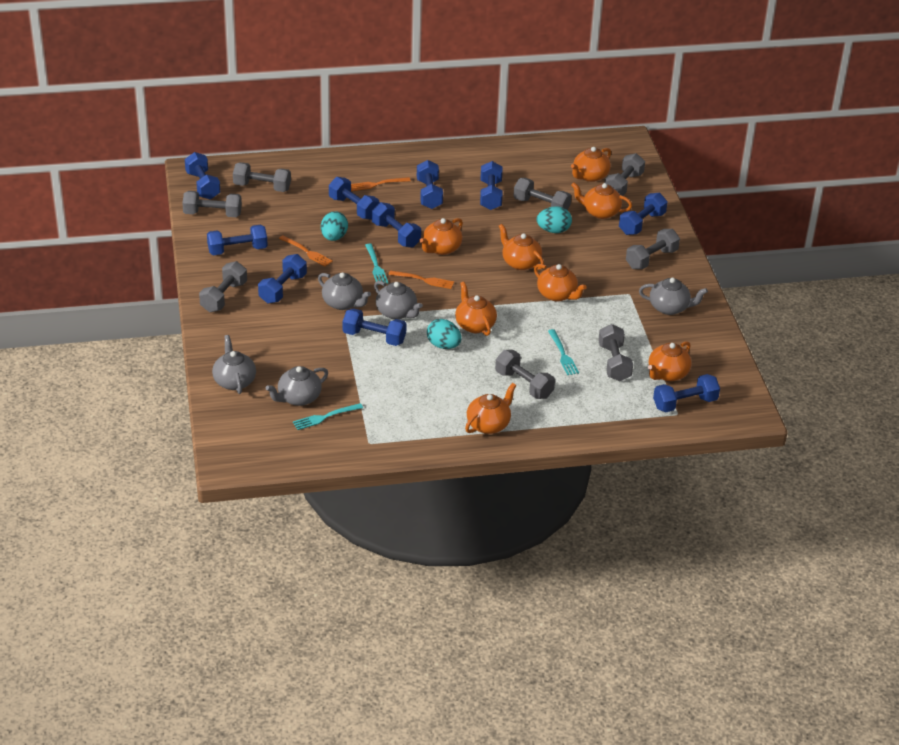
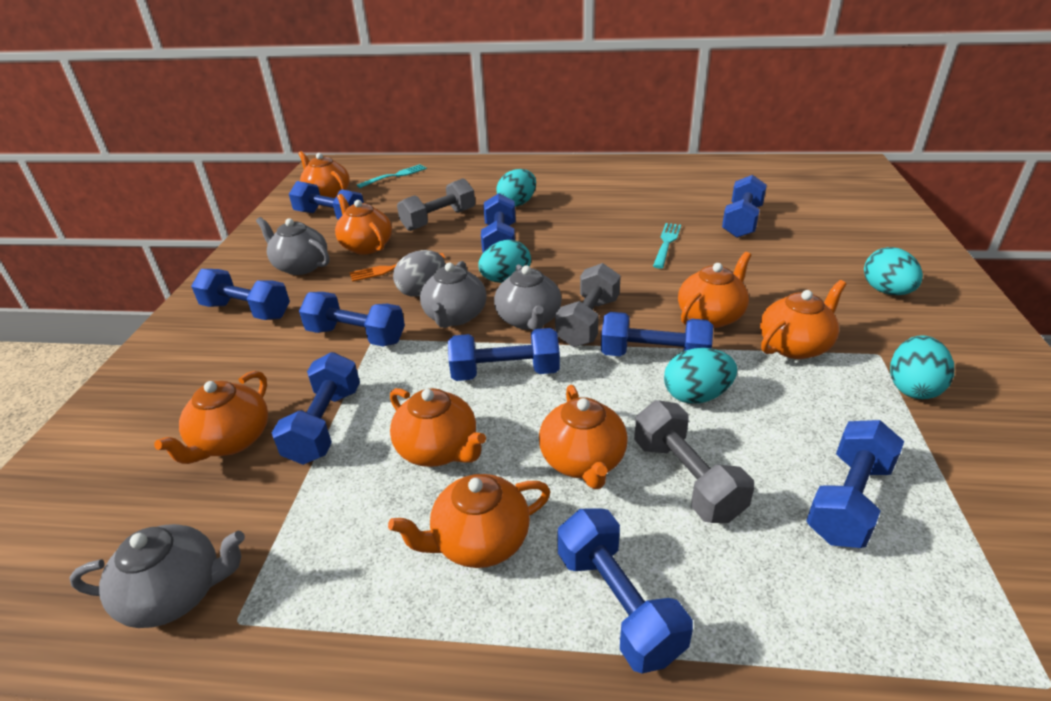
grey dumbbell: 8 -> 3
grey egg: 0 -> 1
grey teapot: 5 -> 4
orange fork: 3 -> 1
turquoise egg: 3 -> 5
turquoise fork: 3 -> 2

